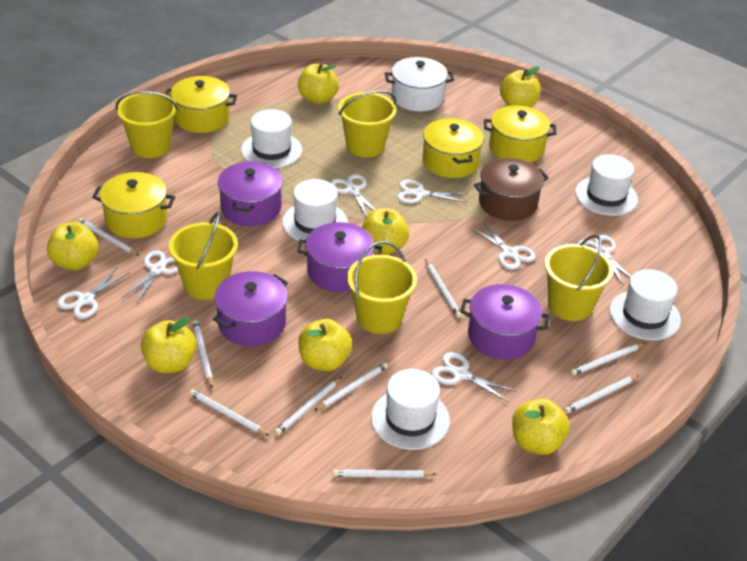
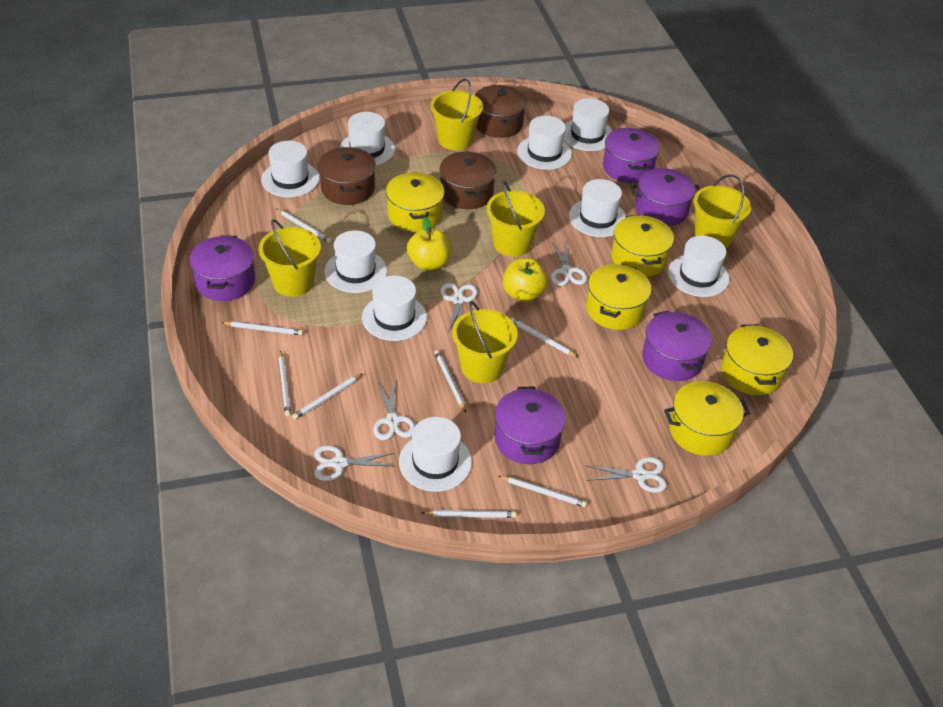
brown pot: 1 -> 3
purple pot: 4 -> 5
white hat: 5 -> 9
white pencil: 9 -> 8
white pot: 1 -> 0
white scissors: 7 -> 5
yellow apple: 7 -> 2
yellow pot: 4 -> 5

